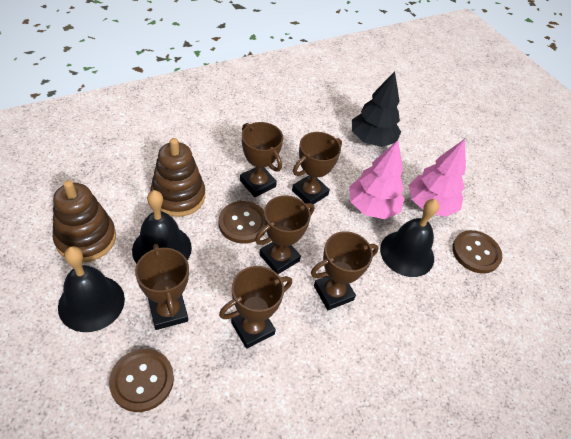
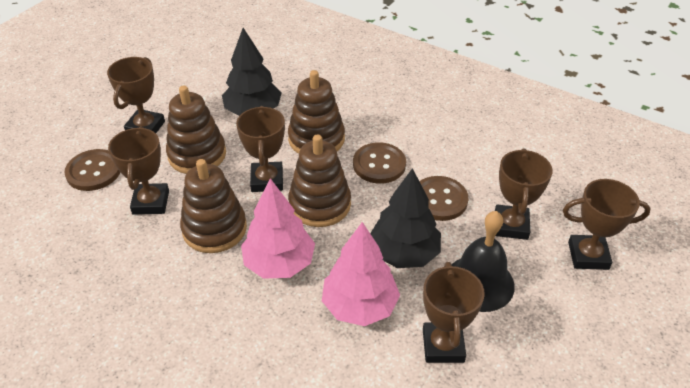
black bell: 3 -> 1
black tree: 1 -> 2
brown stacking toy: 2 -> 4

